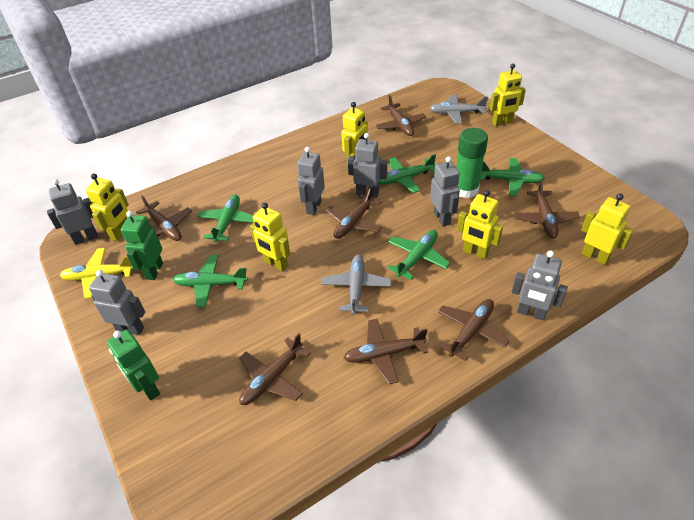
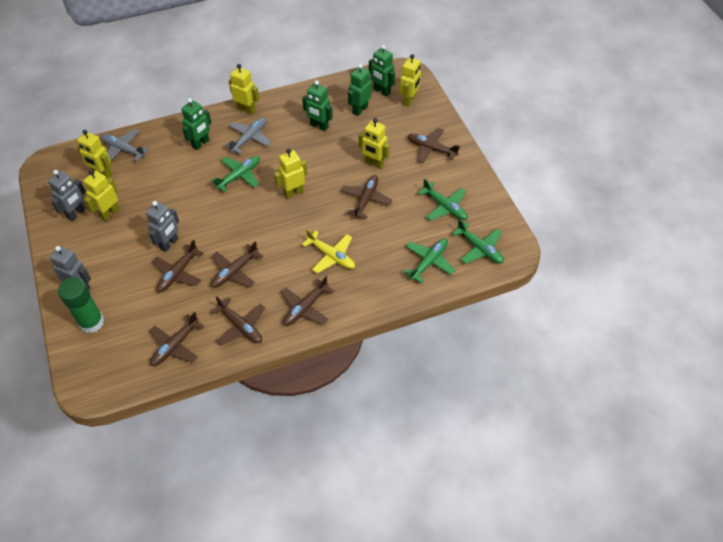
green plane: 5 -> 4
green robot: 2 -> 4
grey robot: 6 -> 3

